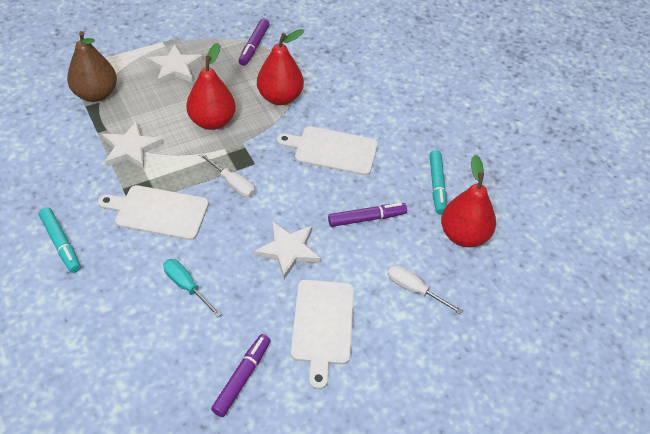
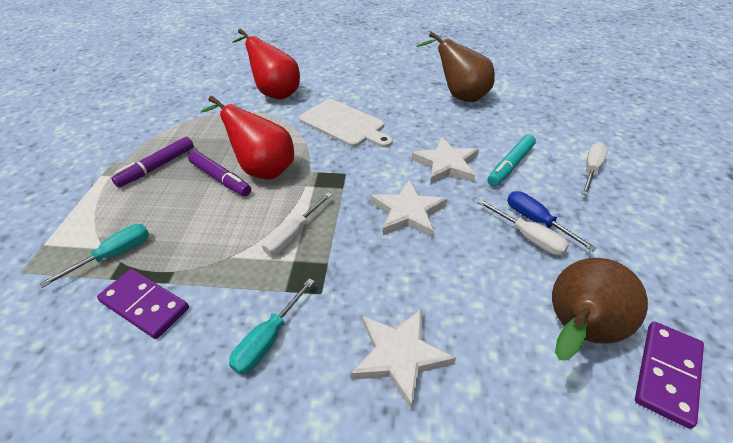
blue screwdriver: 0 -> 1
brown pear: 1 -> 2
purple domino: 0 -> 2
purple marker: 3 -> 2
red pear: 3 -> 2
turquoise marker: 2 -> 1
turquoise screwdriver: 1 -> 2
white cutting board: 3 -> 1
white screwdriver: 2 -> 3

